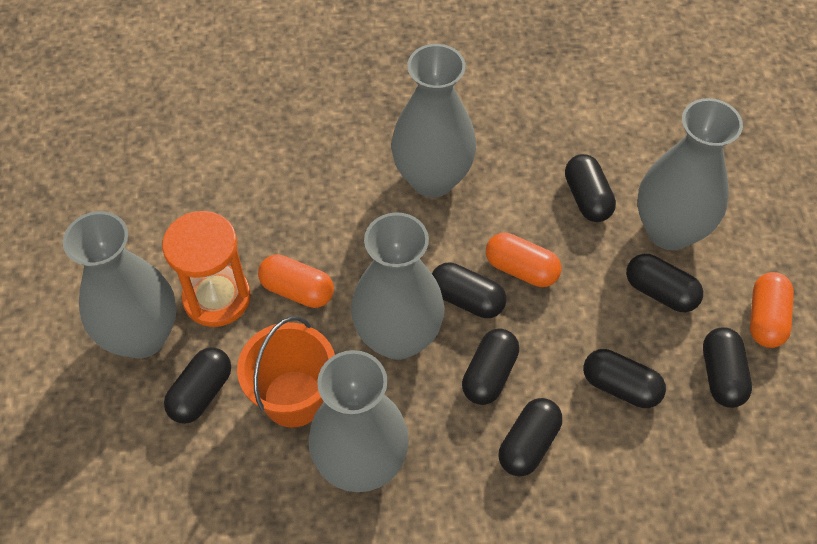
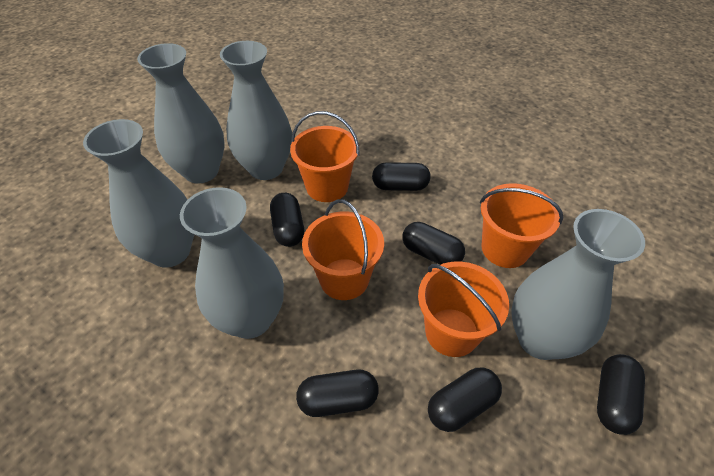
black capsule: 8 -> 6
orange bucket: 1 -> 4
orange capsule: 3 -> 0
orange hourglass: 1 -> 0

